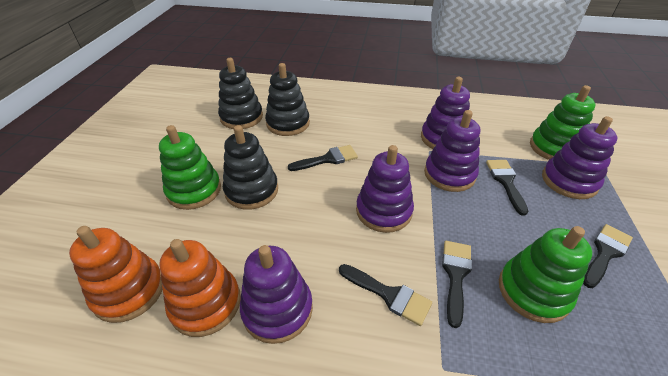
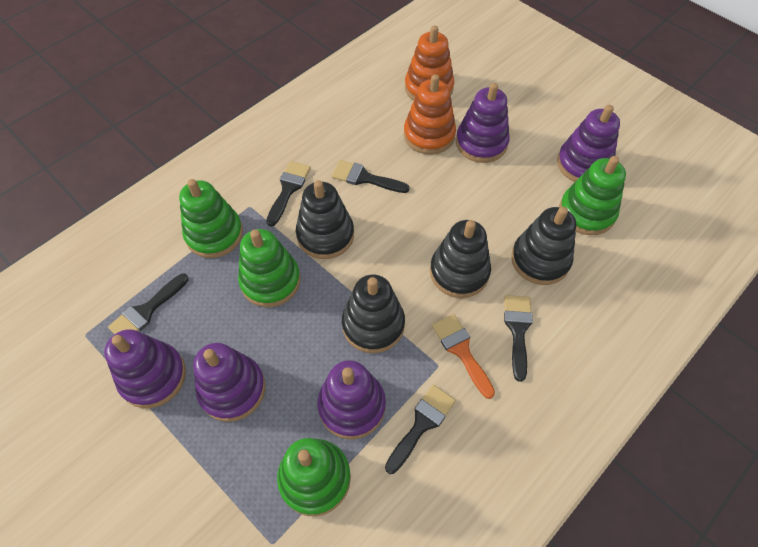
black stacking toy: 3 -> 4
green stacking toy: 3 -> 4
orange brush: 0 -> 1

